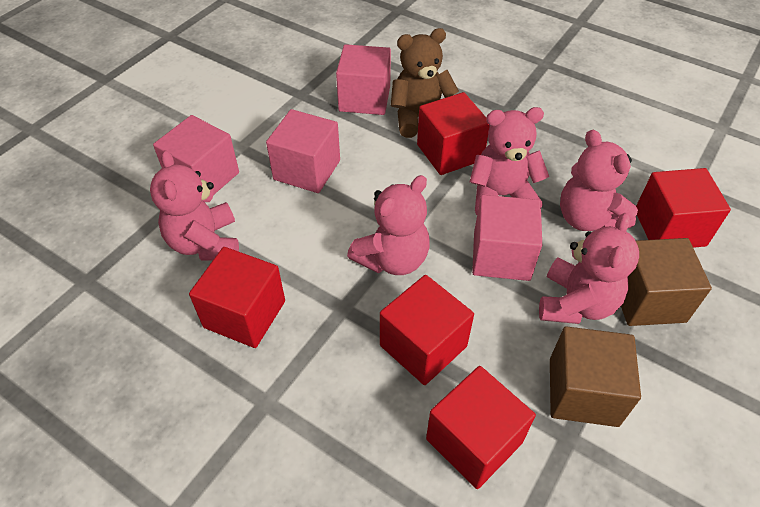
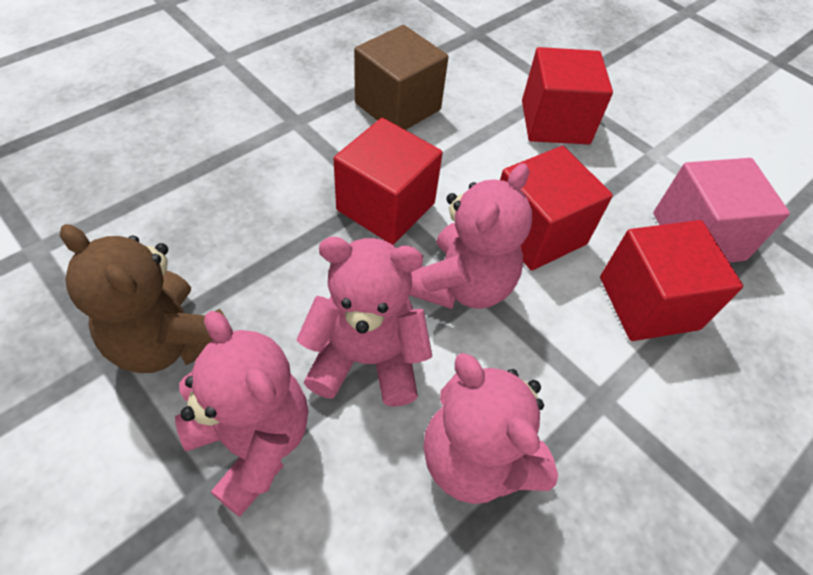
brown cube: 2 -> 1
pink cube: 4 -> 1
pink teddy bear: 5 -> 4
red cube: 5 -> 4

